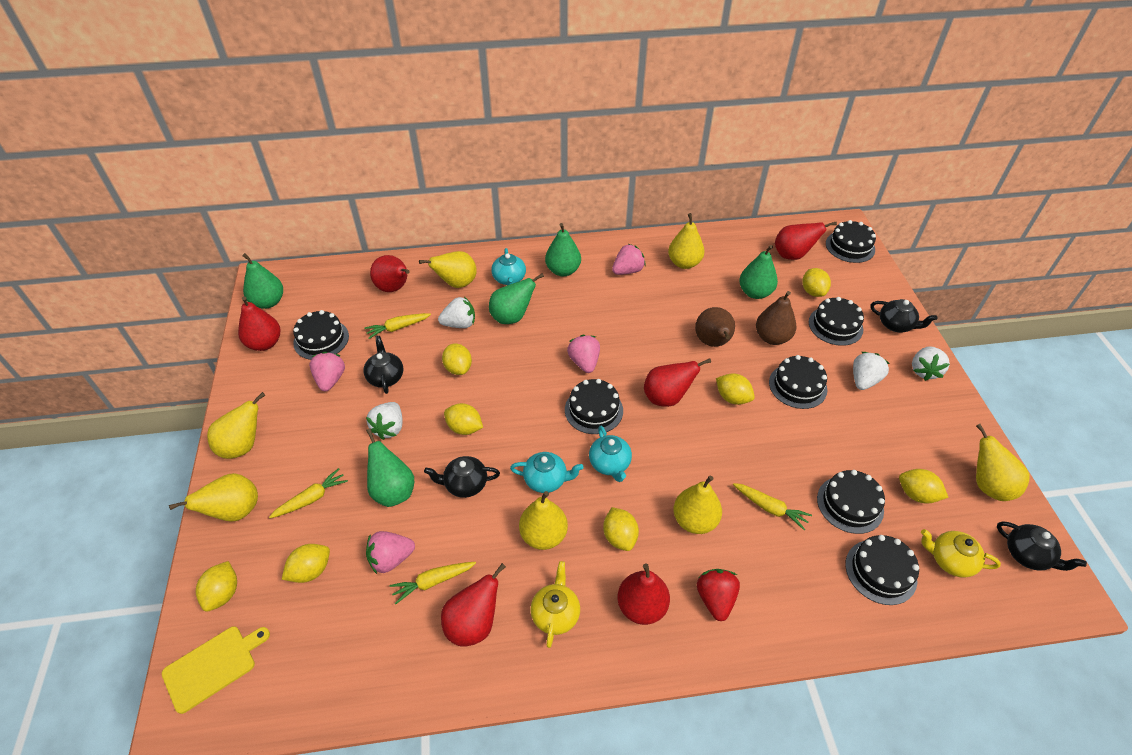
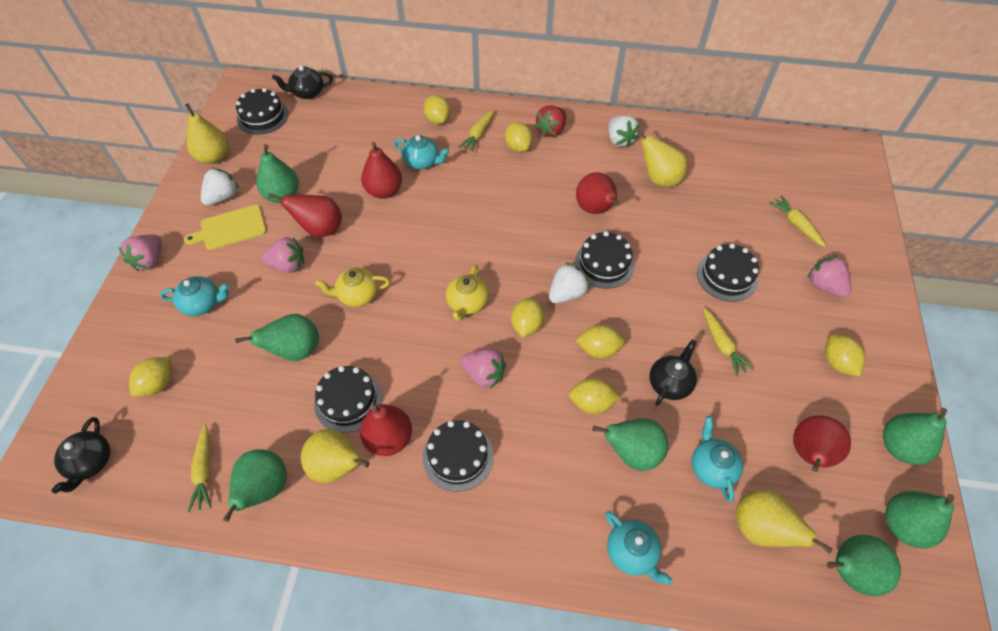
black cake: 7 -> 5
black teapot: 4 -> 3
brown pear: 2 -> 0
green pear: 5 -> 7
red pear: 6 -> 5
turquoise teapot: 3 -> 4
white strawberry: 4 -> 3
yellow lemon: 8 -> 7
yellow pear: 7 -> 4

